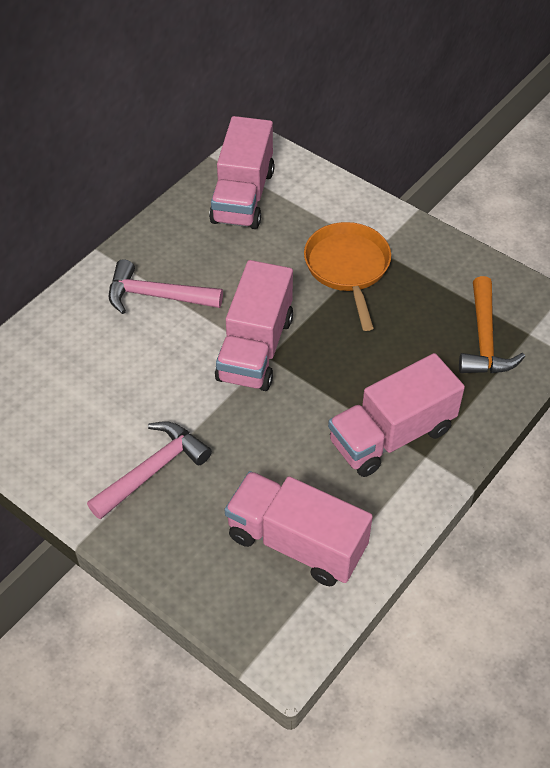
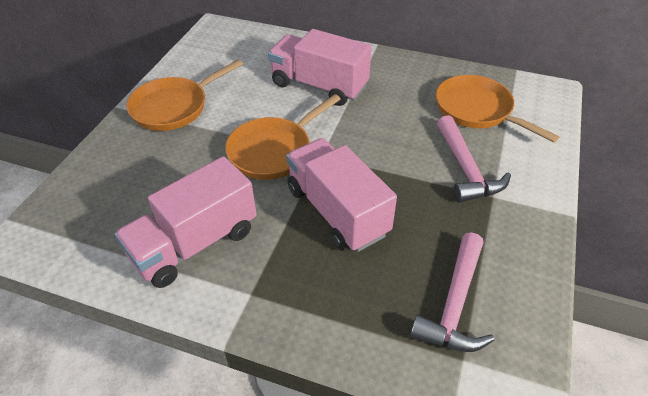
orange hammer: 1 -> 0
orange pan: 1 -> 3
pink truck: 4 -> 3

